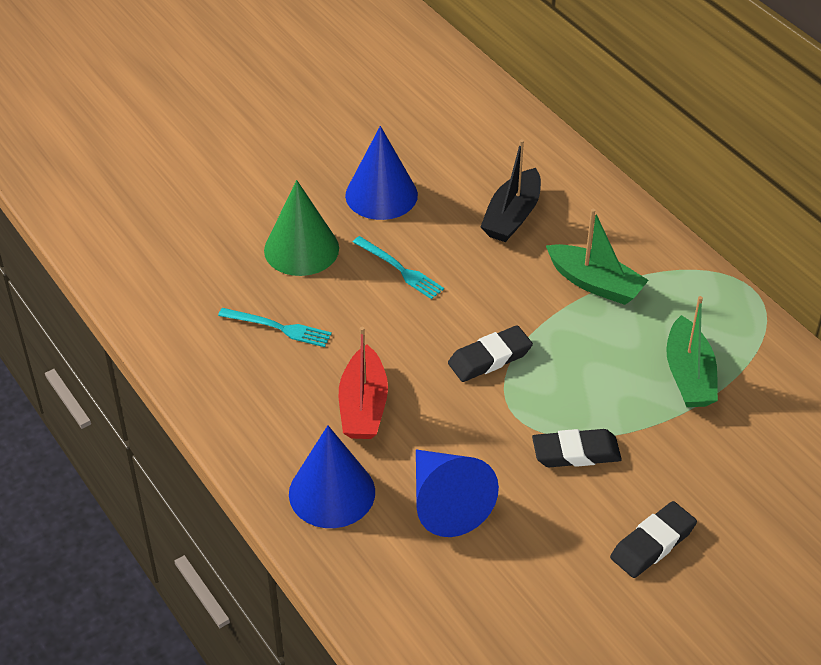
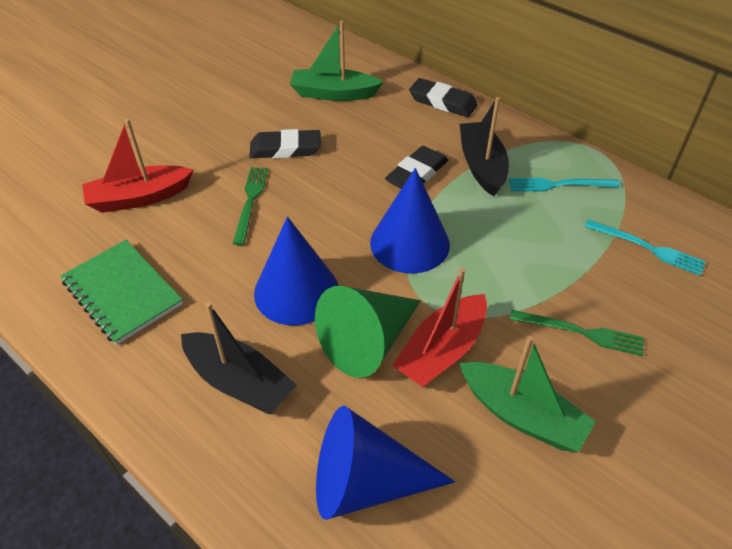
black boat: 1 -> 2
green fork: 0 -> 2
green notebook: 0 -> 1
red boat: 1 -> 2

